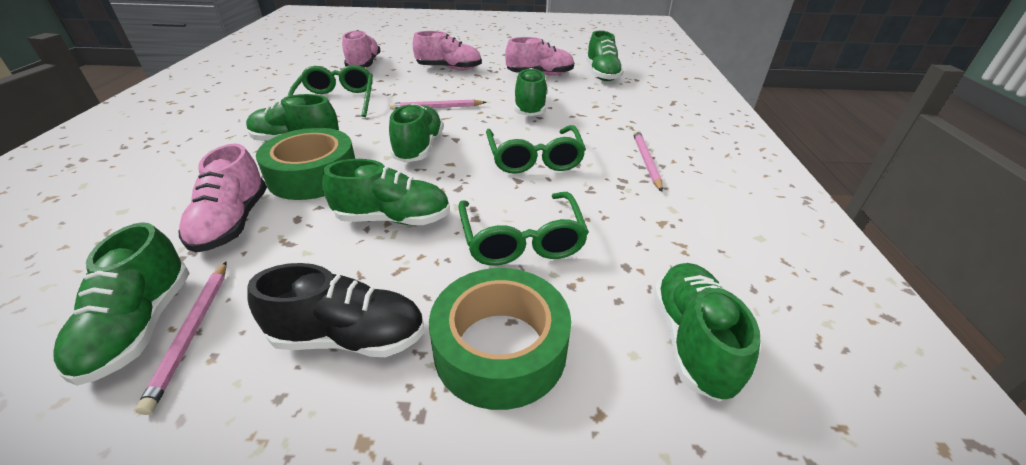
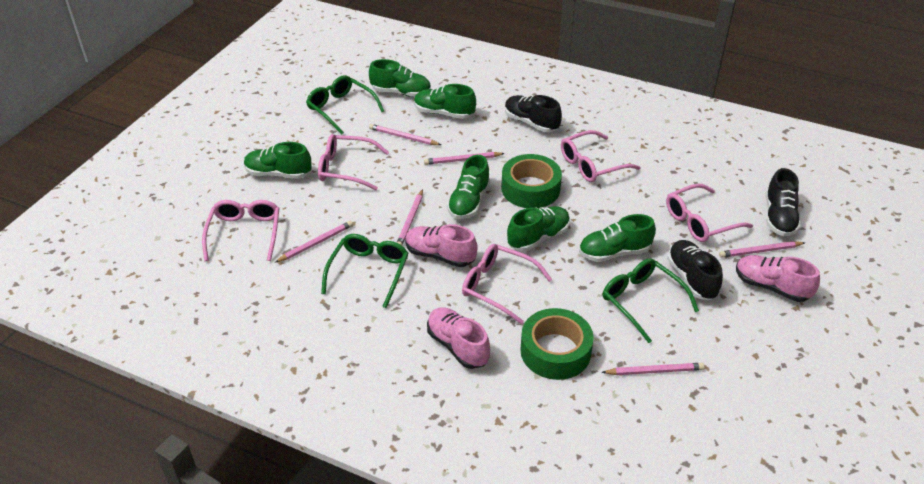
black shoe: 1 -> 3
green shoe: 7 -> 6
pink glasses: 0 -> 5
pink pencil: 3 -> 6
pink shoe: 4 -> 3

